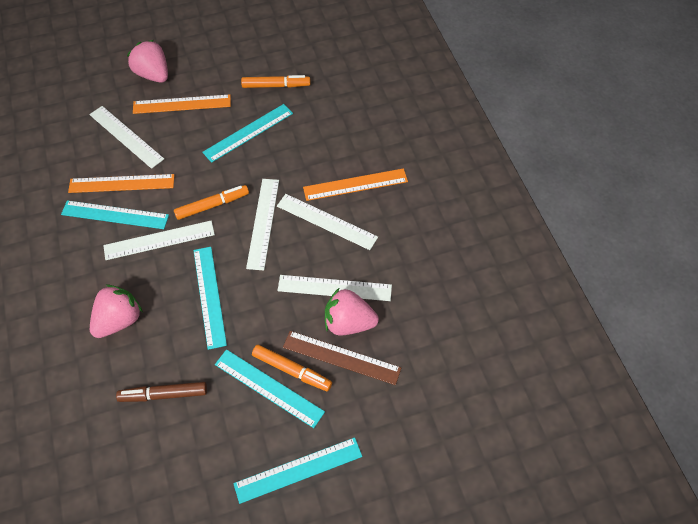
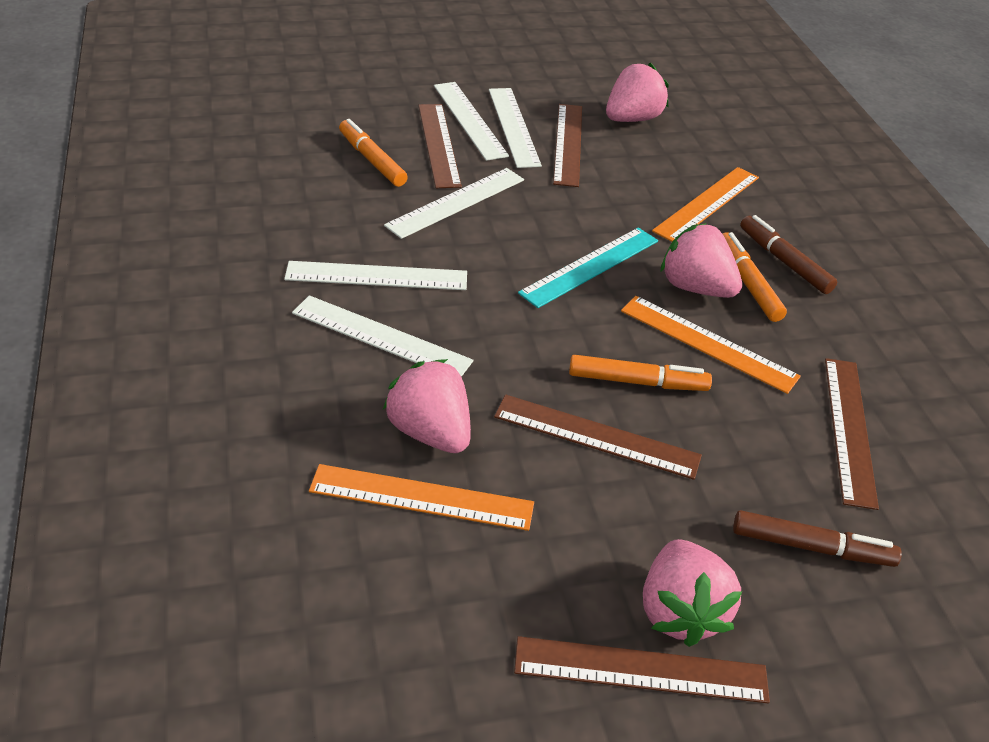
brown marker: 1 -> 2
brown ruler: 1 -> 5
pink strawberry: 3 -> 4
turquoise ruler: 5 -> 1

